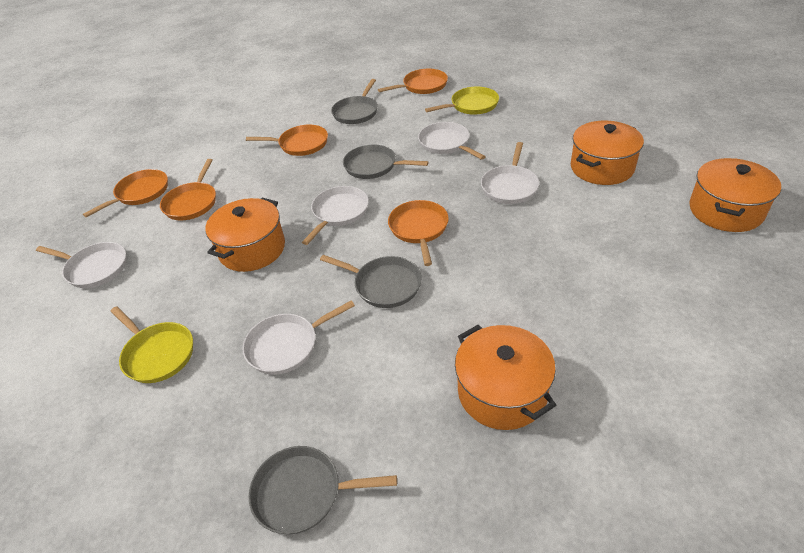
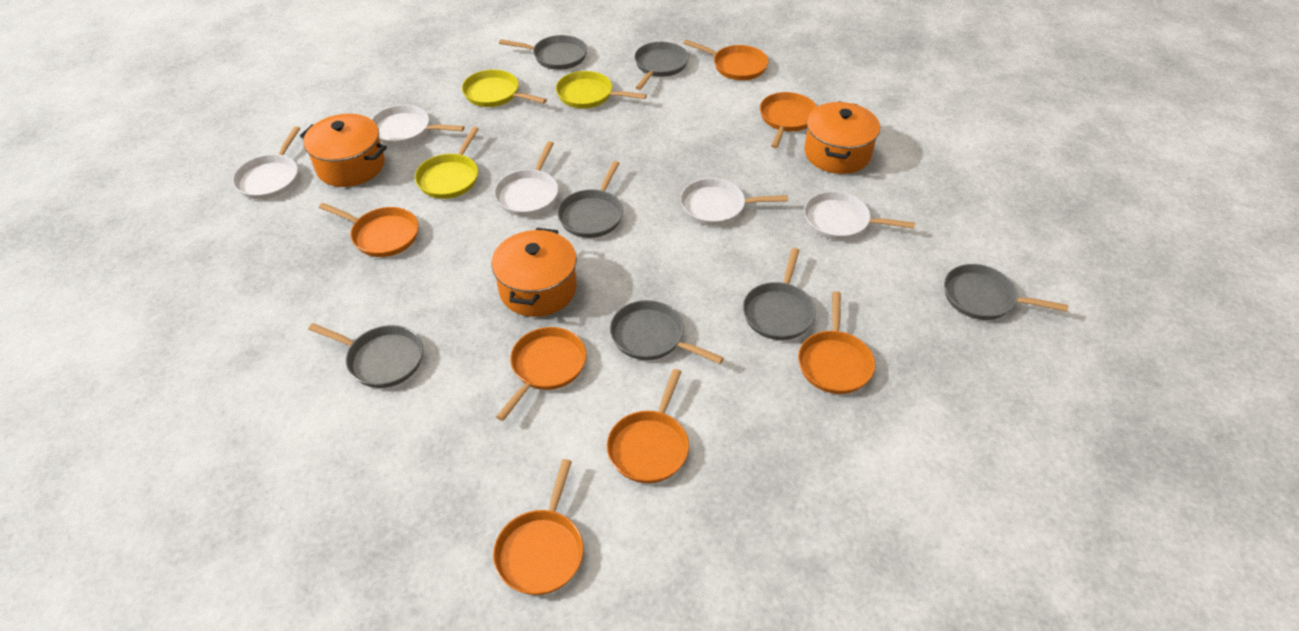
grey pan: 4 -> 7
orange pan: 5 -> 7
orange pot: 4 -> 3
yellow pan: 2 -> 3

